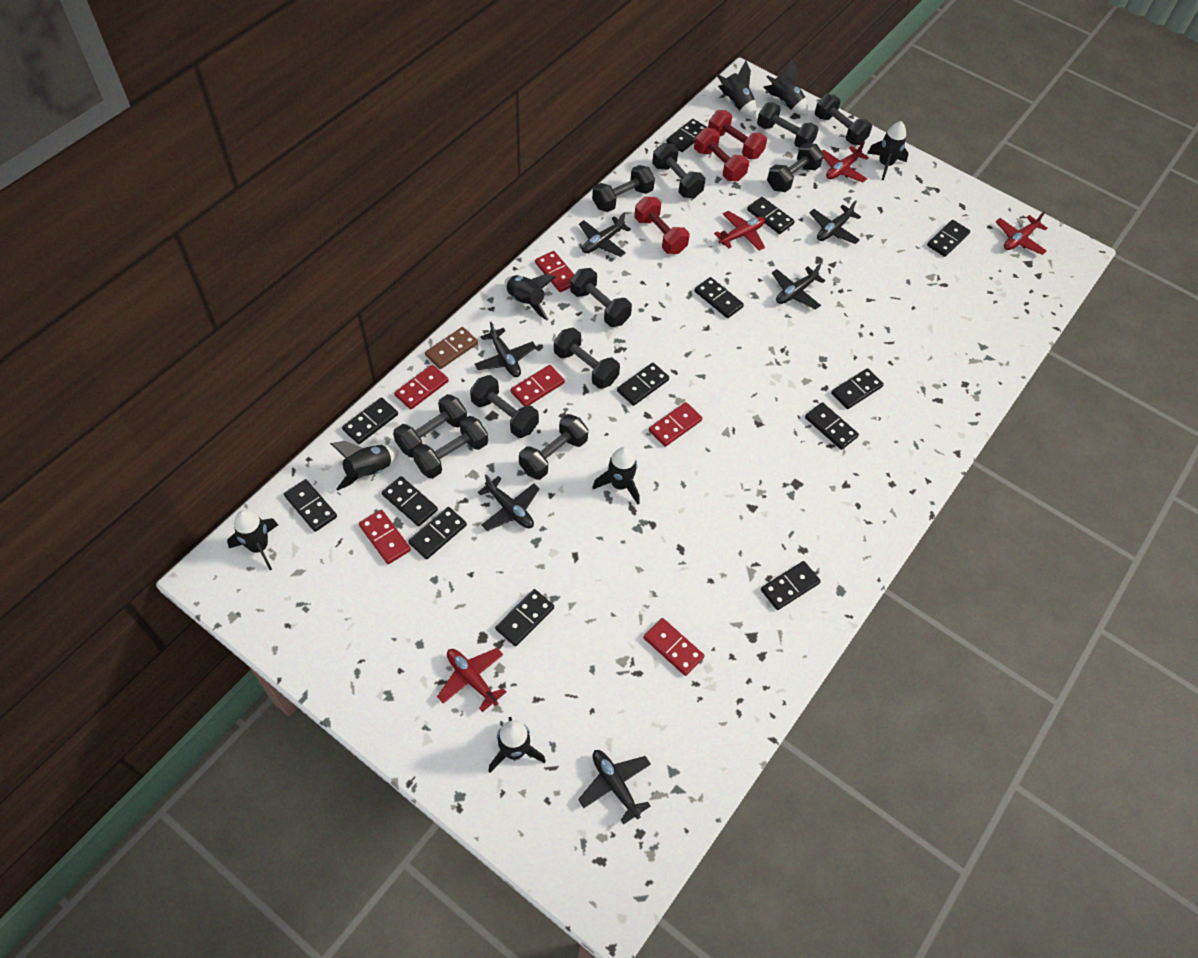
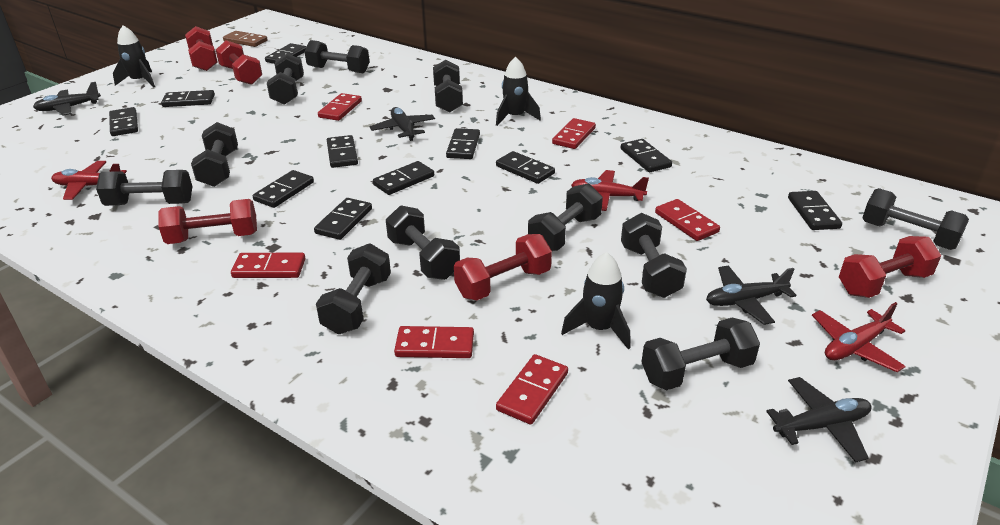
black domino: 13 -> 11
black plane: 6 -> 4
black rocket: 8 -> 3
red dumbbell: 3 -> 5
red plane: 4 -> 3

